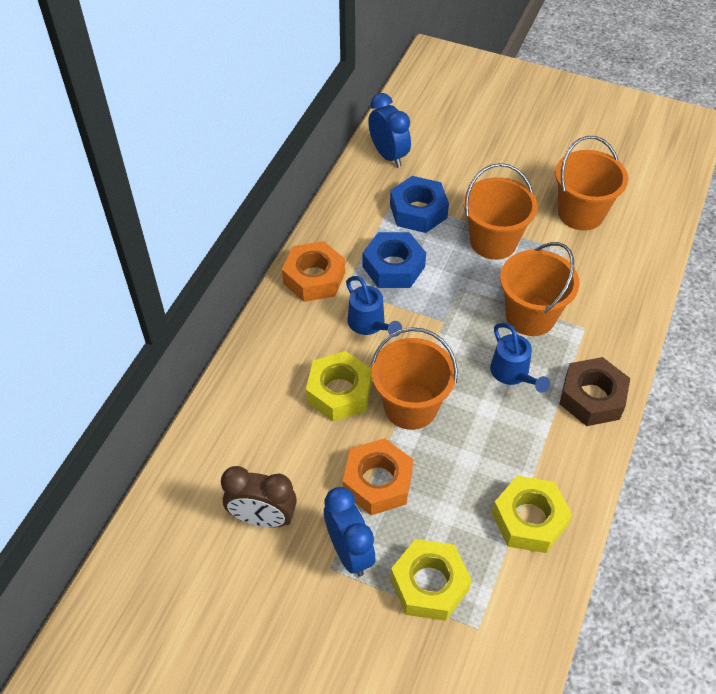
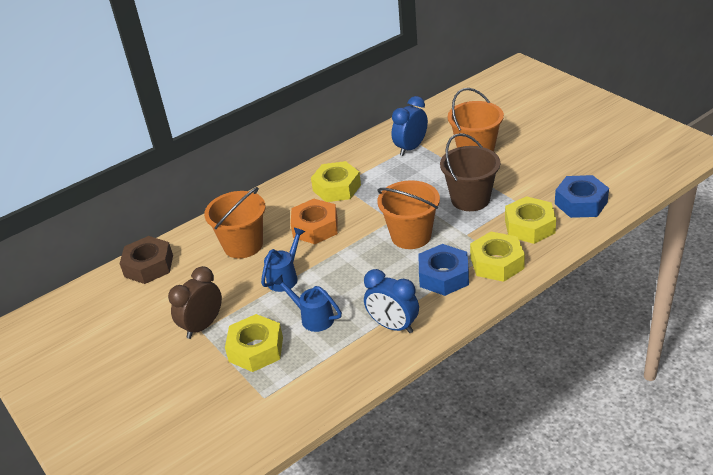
brown bucket: 0 -> 1
orange bucket: 4 -> 3
orange nut: 2 -> 1
yellow nut: 3 -> 4

